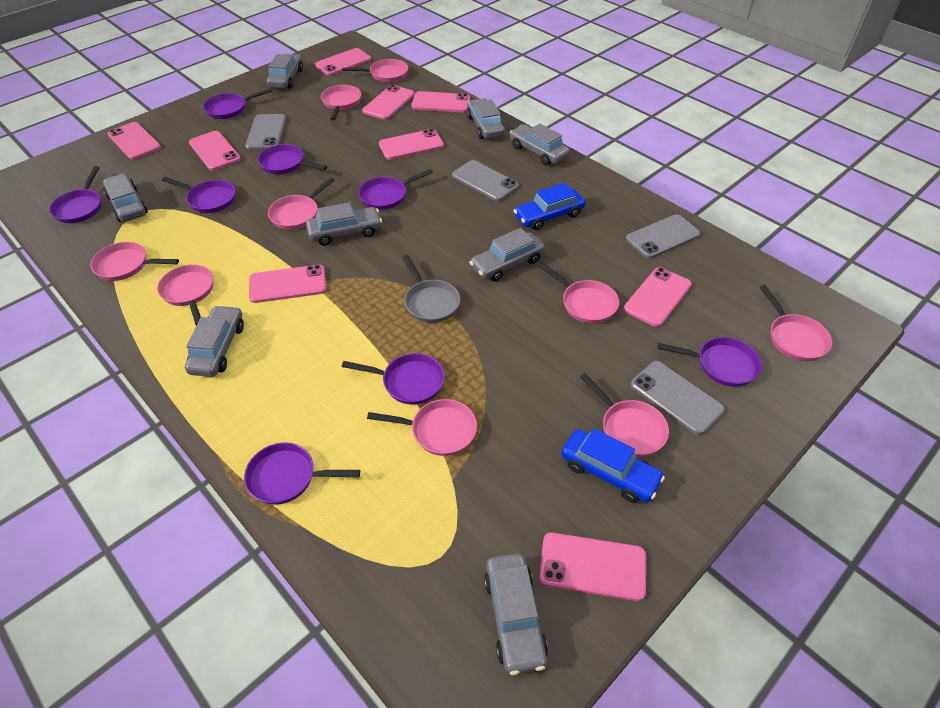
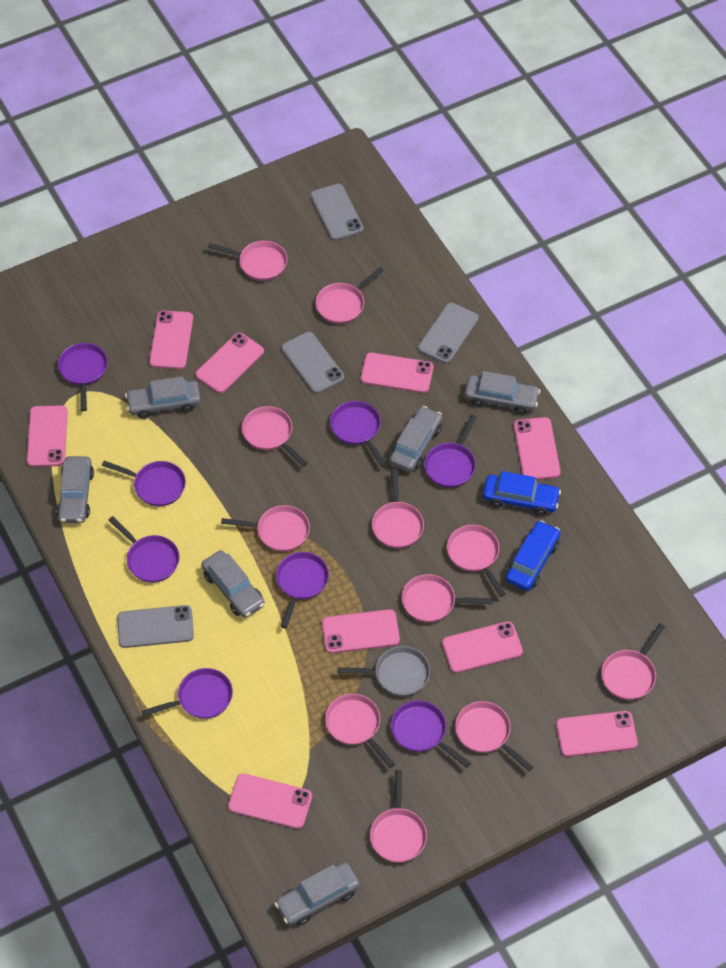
grey car: 8 -> 6
pink pan: 9 -> 11

